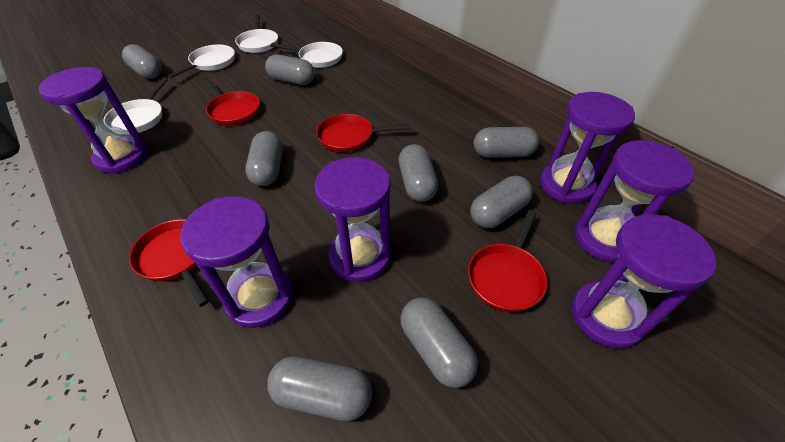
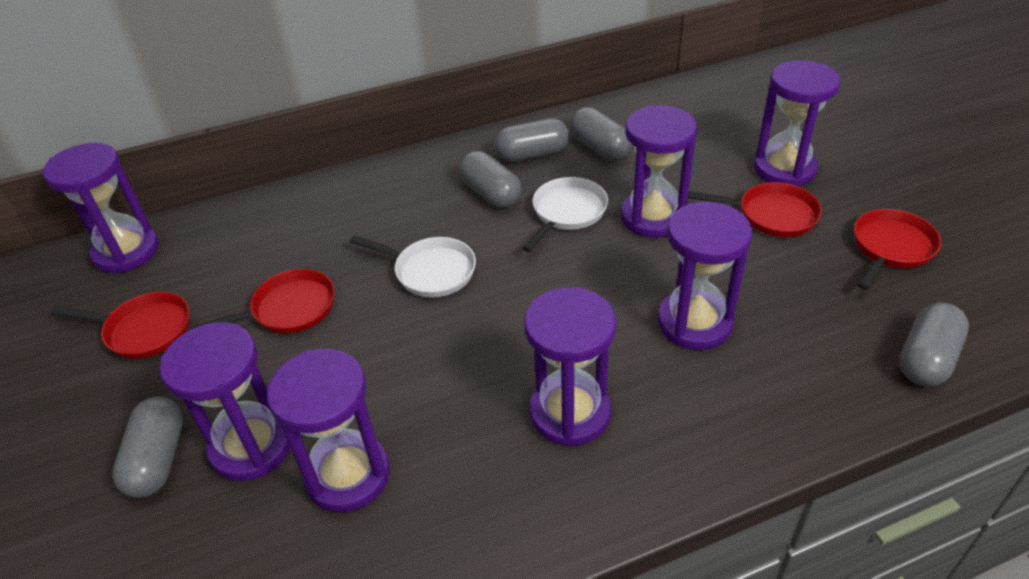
grey capsule: 8 -> 5
purple hourglass: 6 -> 7
white pan: 4 -> 2

